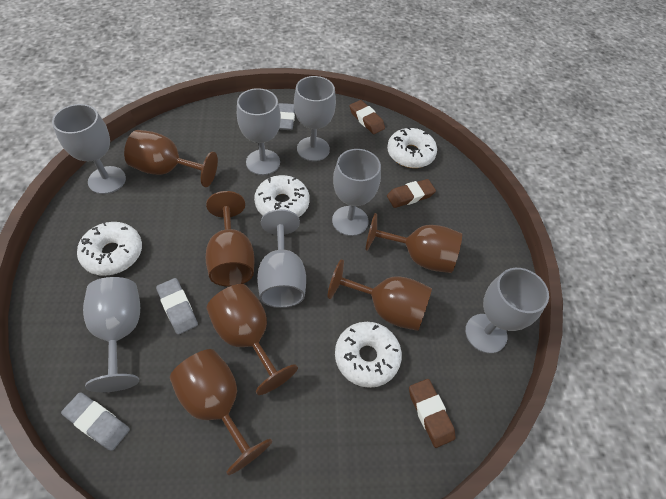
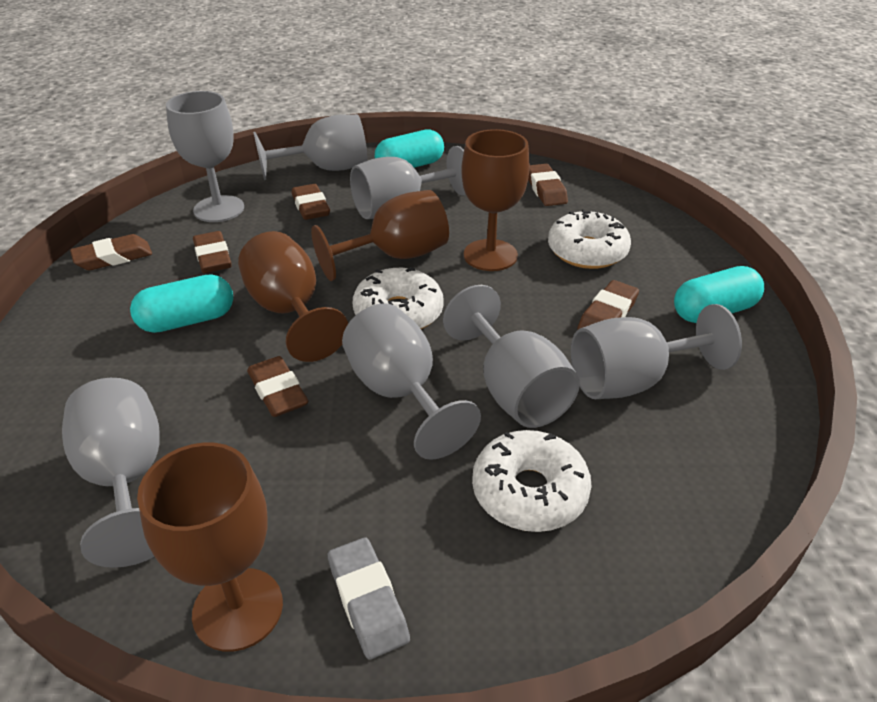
brown eraser: 3 -> 6
brown goblet: 6 -> 4
grey eraser: 3 -> 1
turquoise capsule: 0 -> 3
white donut: 4 -> 3

